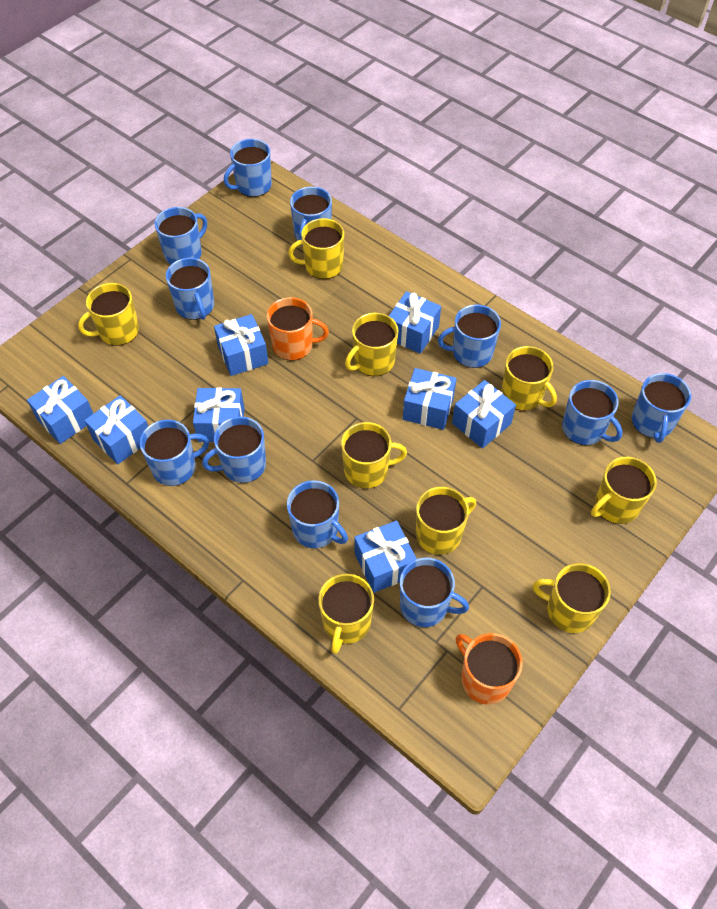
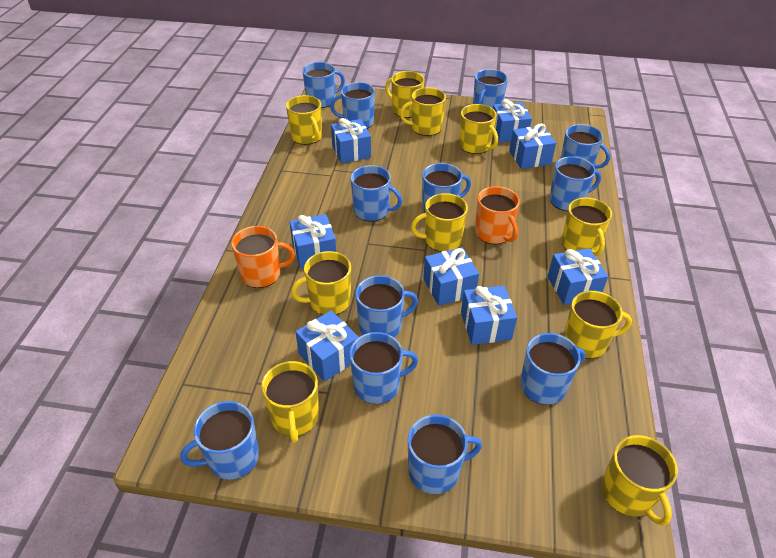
blue mug: 11 -> 12
yellow mug: 9 -> 10

